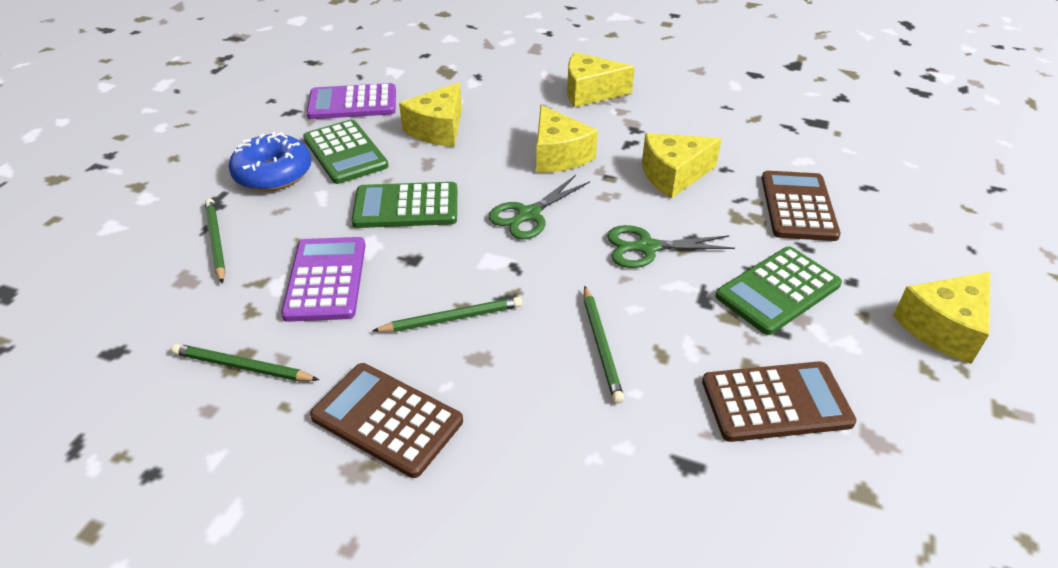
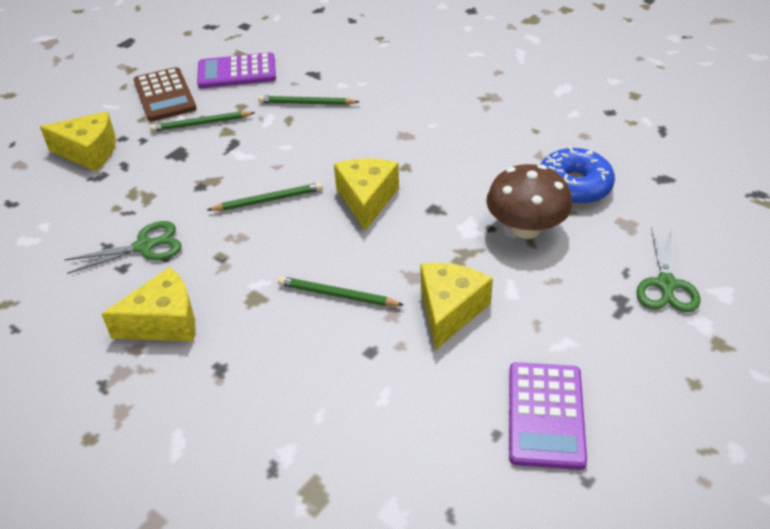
brown calculator: 3 -> 1
brown mushroom: 0 -> 1
green calculator: 3 -> 0
yellow cheese: 5 -> 4

